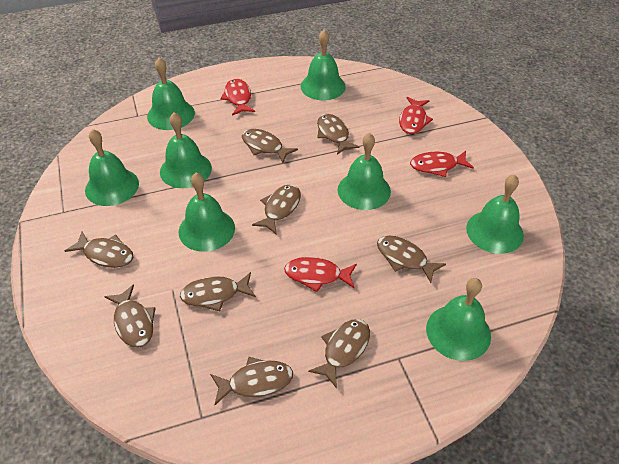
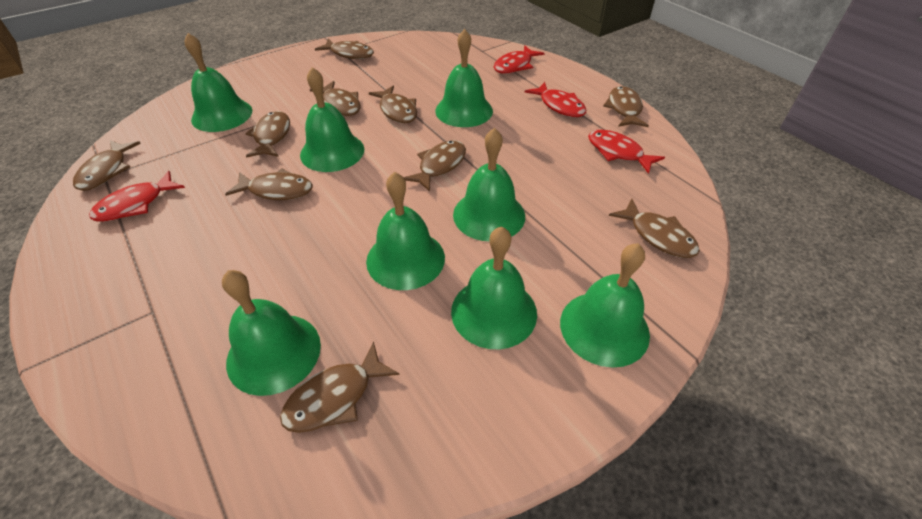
brown fish: 9 -> 10

